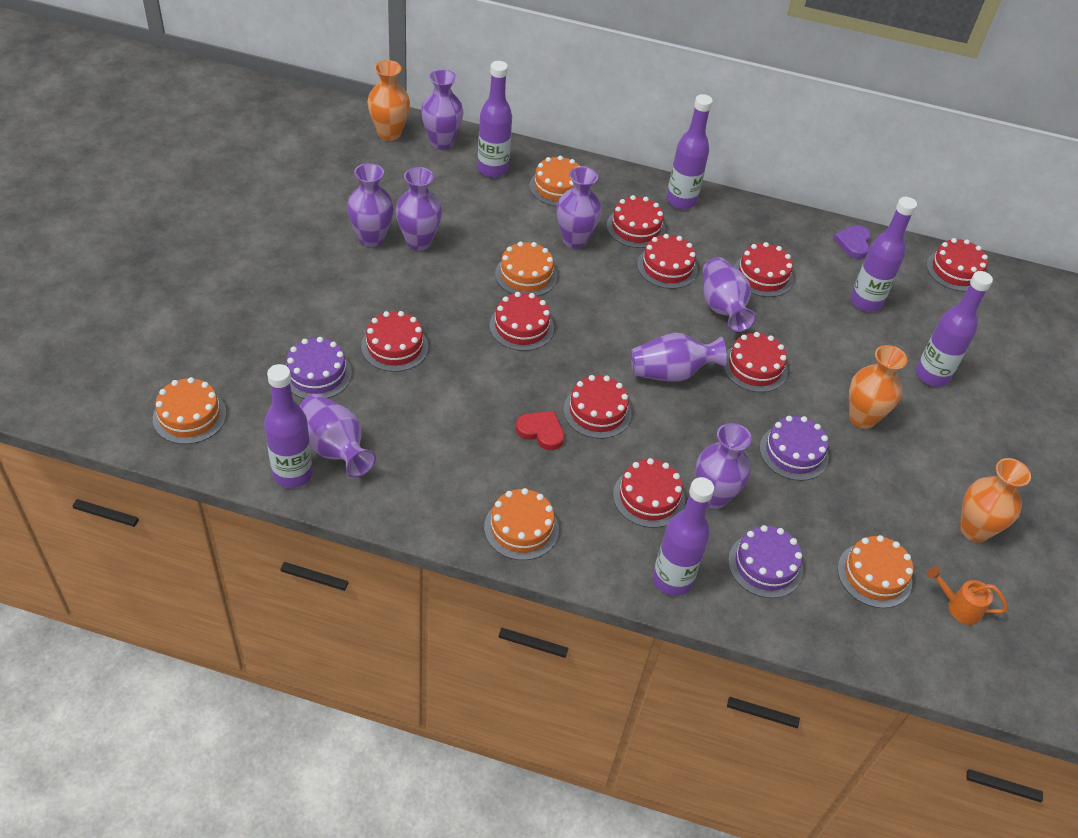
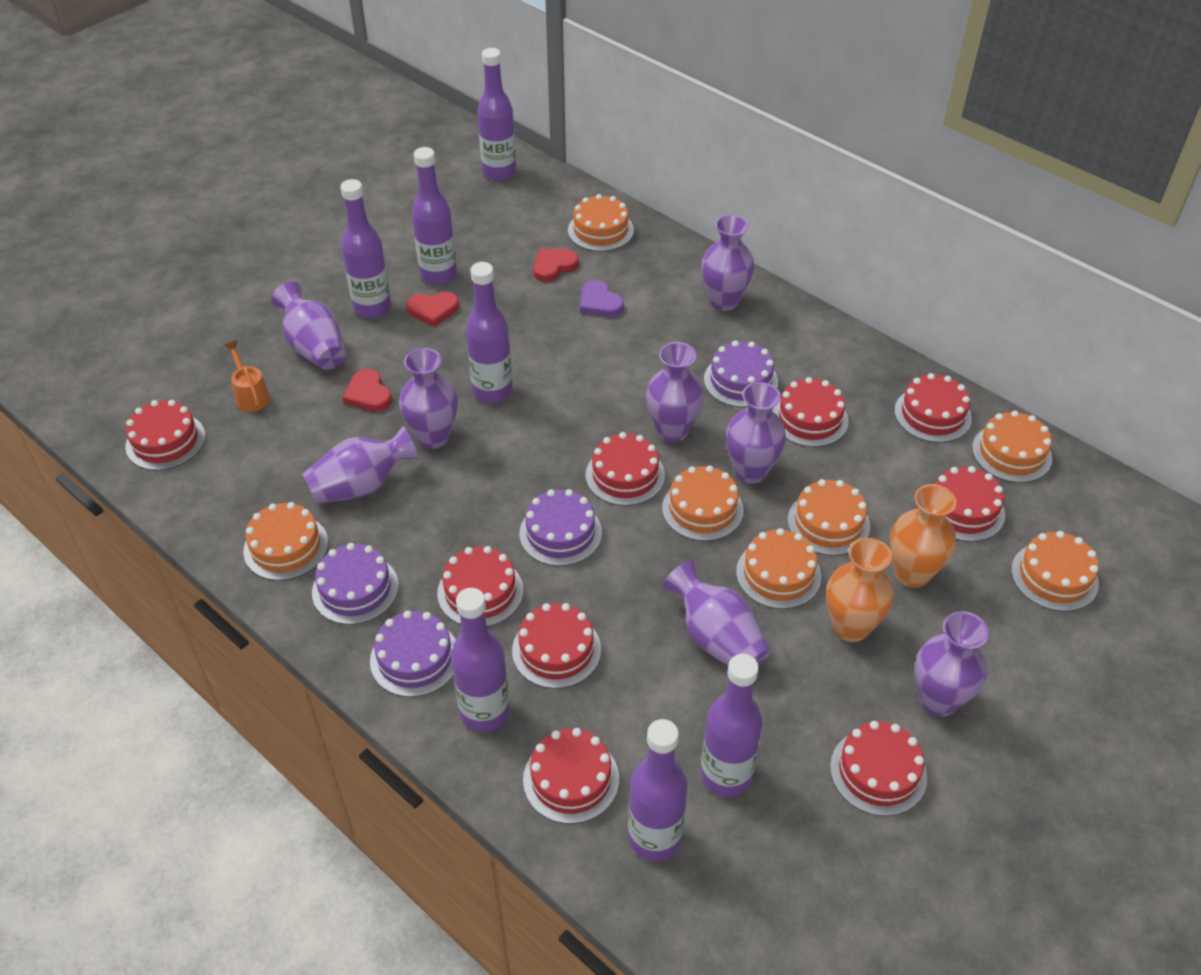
orange cake: 5 -> 7
orange vase: 3 -> 2
purple bottle: 6 -> 7
purple cake: 3 -> 4
red heart: 1 -> 3

